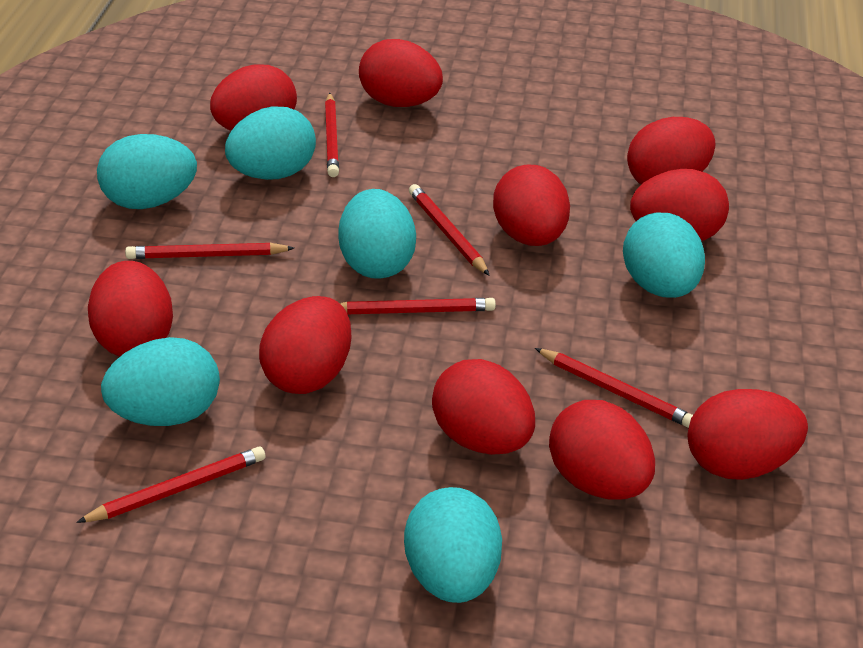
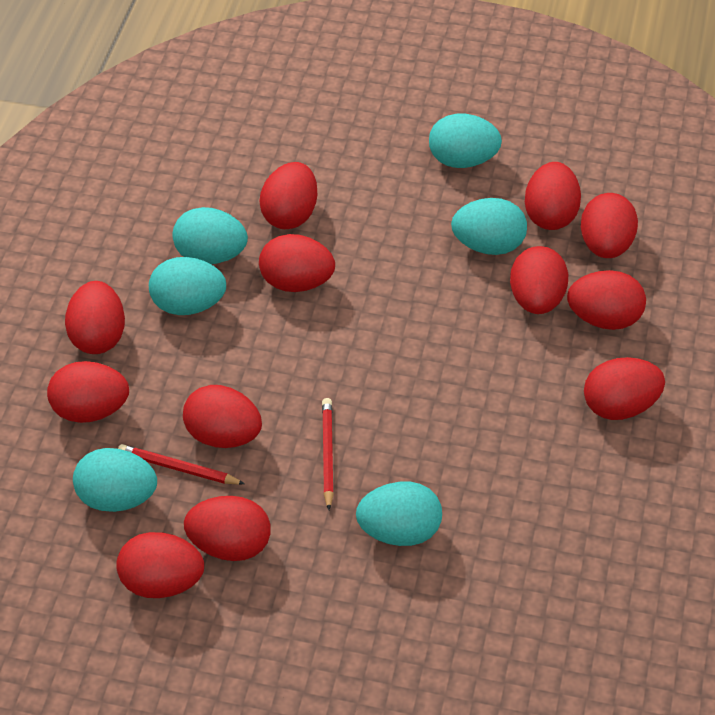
red egg: 10 -> 12
red pencil: 6 -> 2

